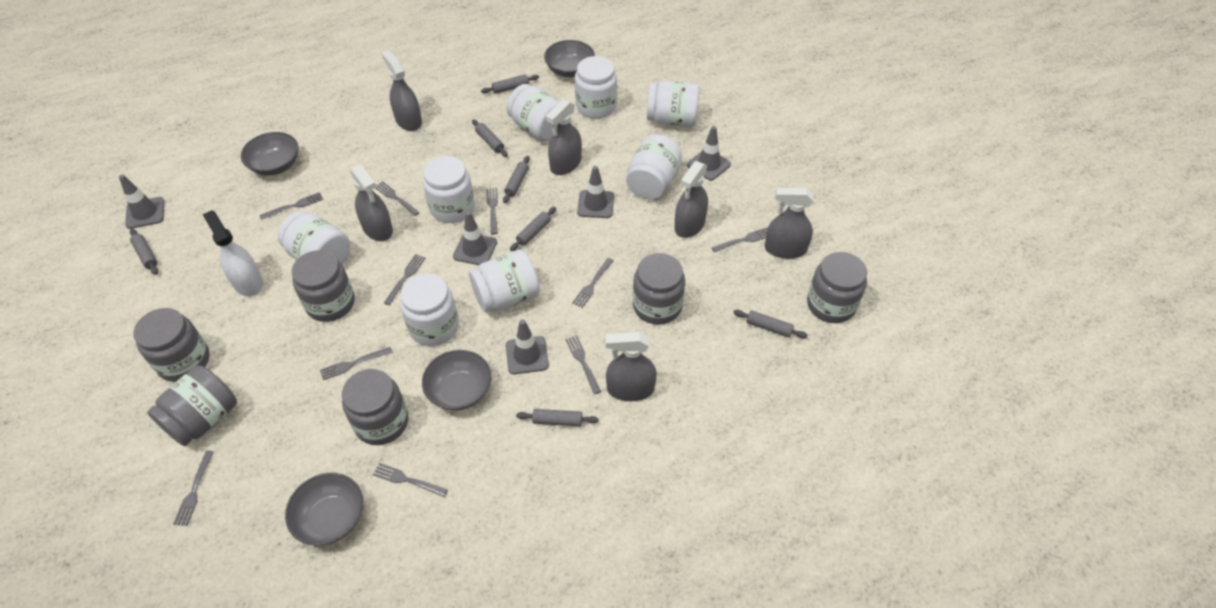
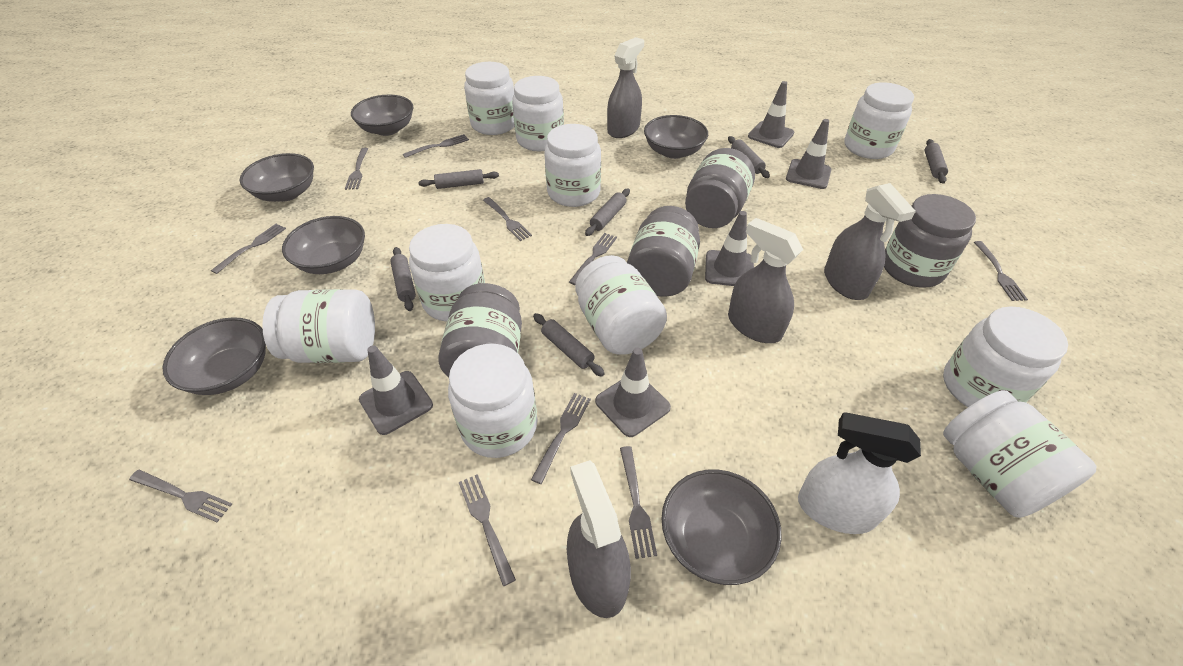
grey bowl: 4 -> 6
grey jar: 6 -> 4
grey rolling pin: 7 -> 6
grey spray bottle: 6 -> 4
white jar: 8 -> 10

